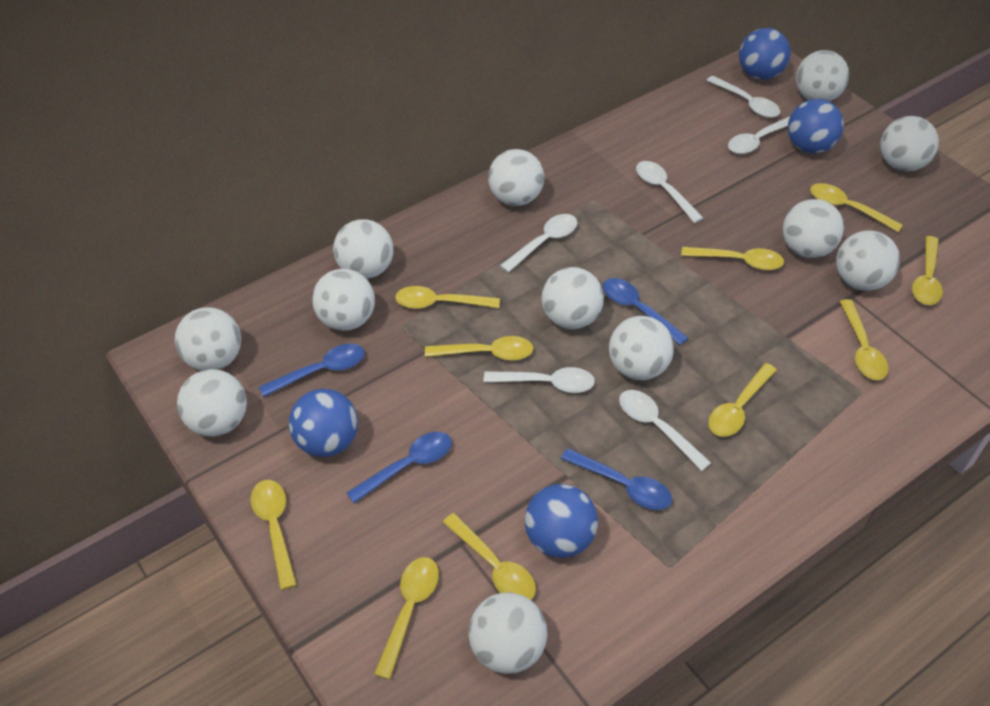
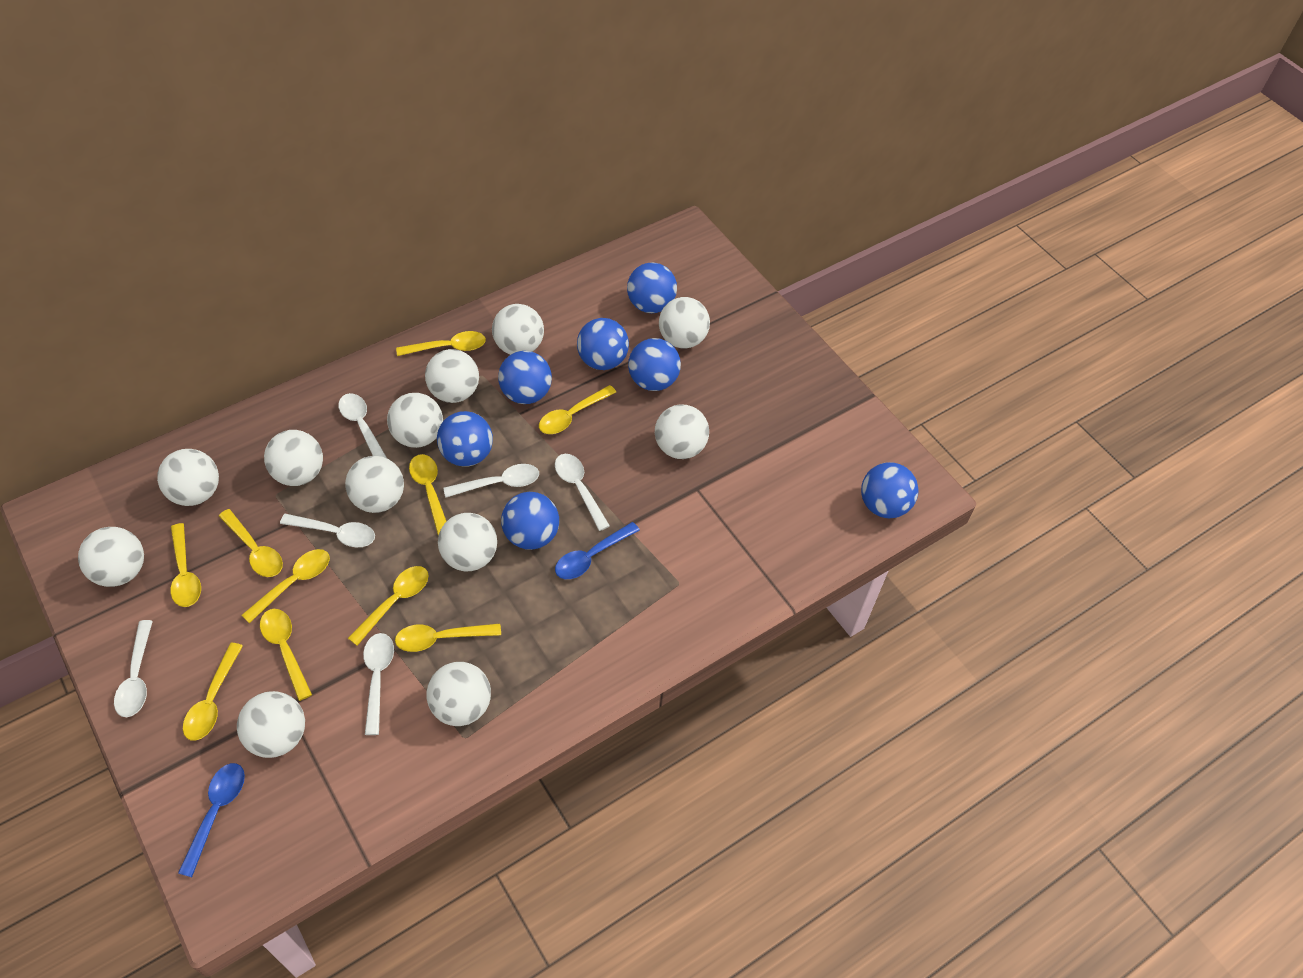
blue ball: 4 -> 7
blue spoon: 4 -> 2

